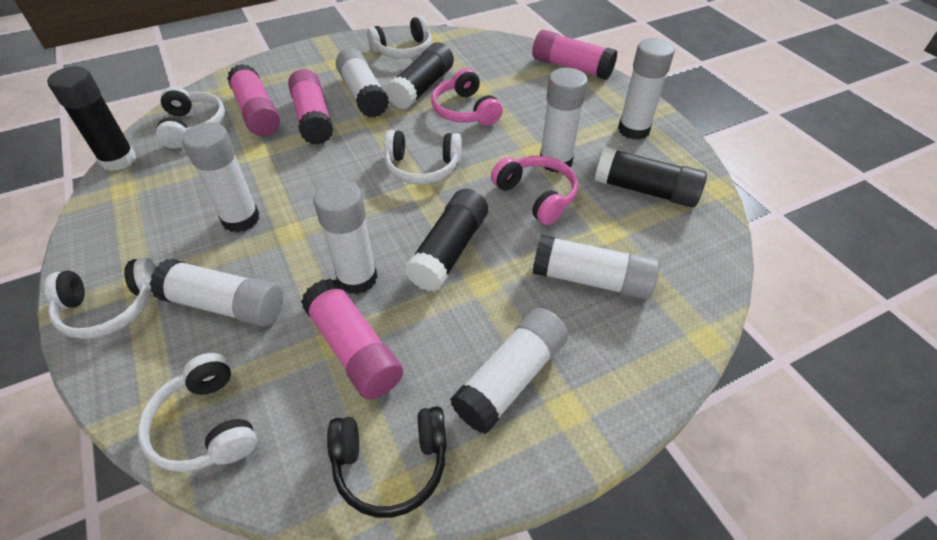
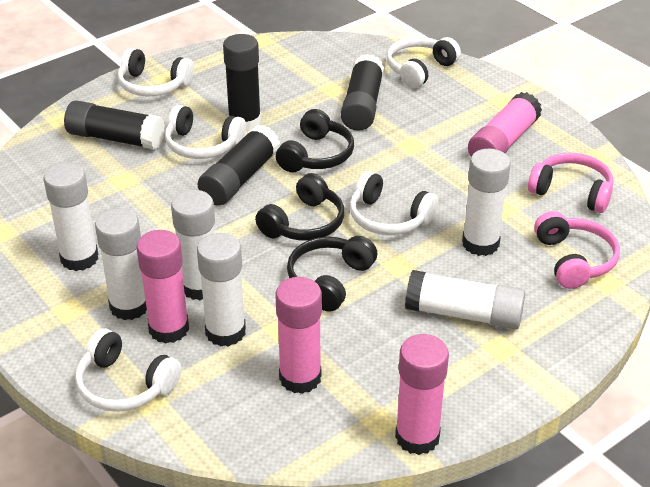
black headphones: 1 -> 3
white glue stick: 8 -> 6

